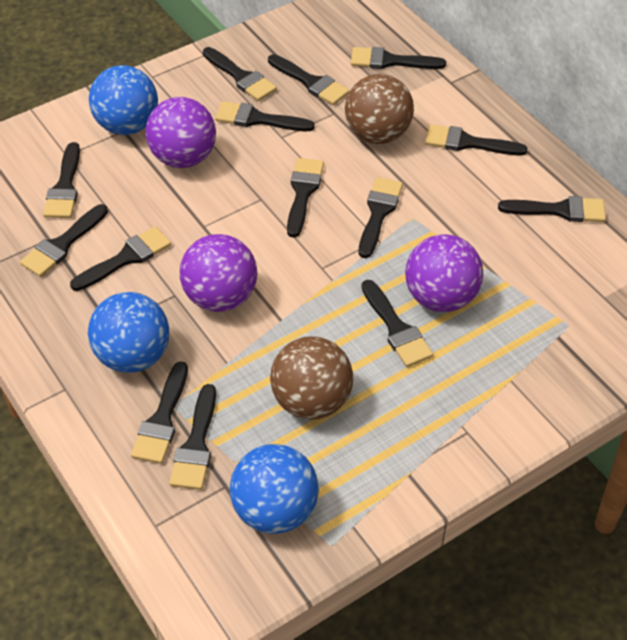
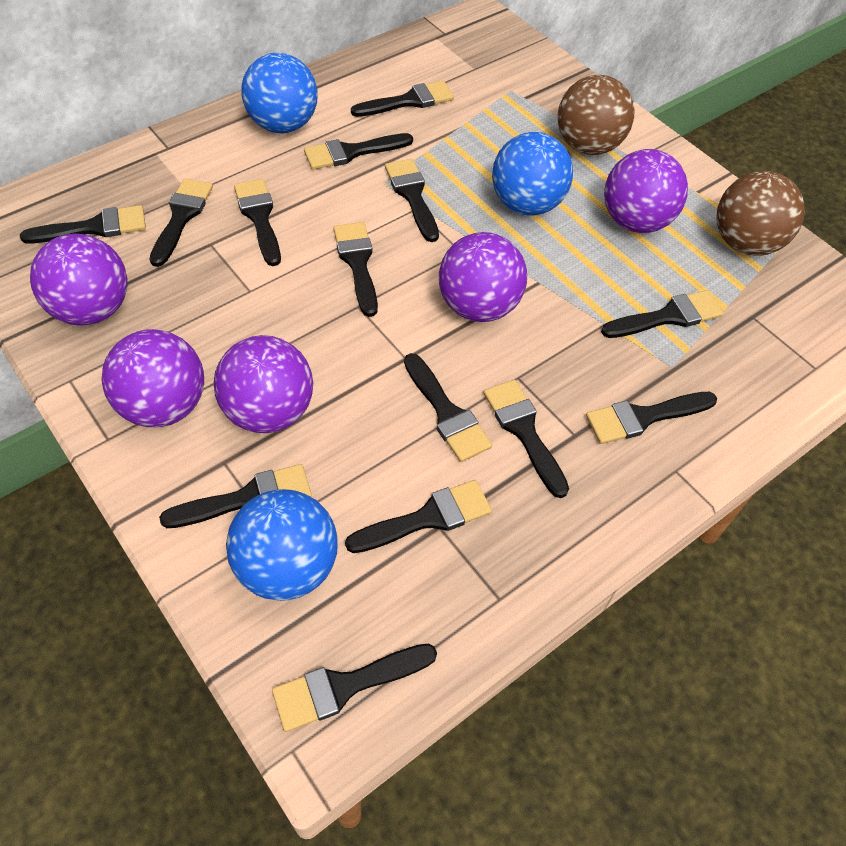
purple ball: 3 -> 5

